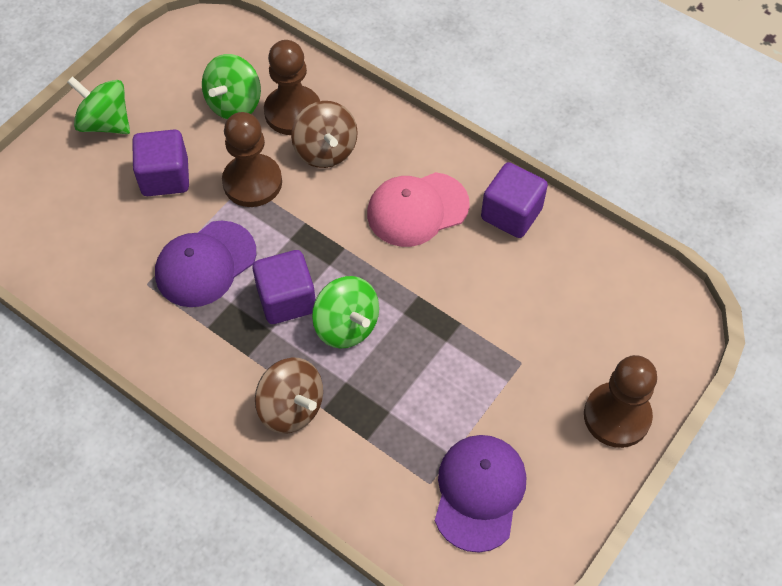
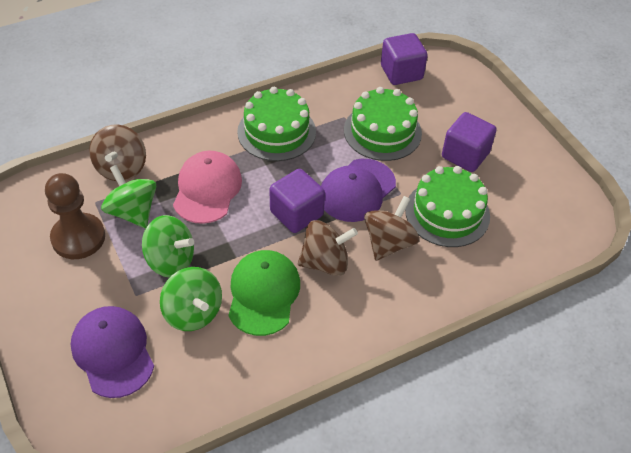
brown pawn: 3 -> 1
brown spinning top: 2 -> 3
green cake: 0 -> 3
green cap: 0 -> 1

